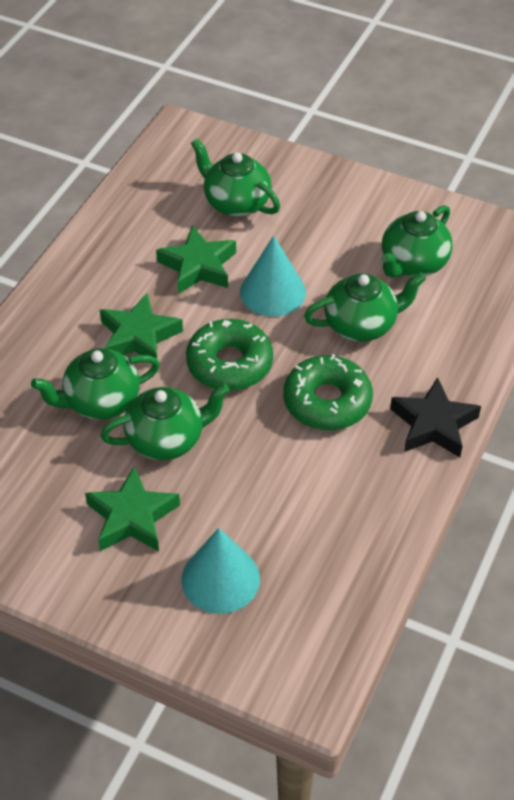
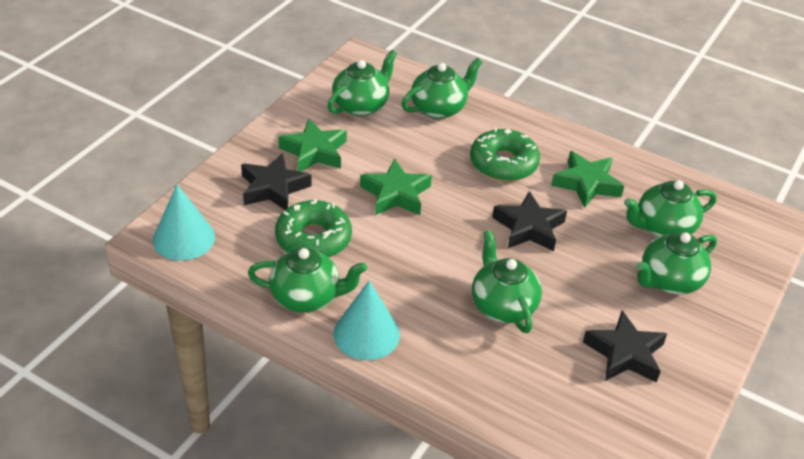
black star: 1 -> 3
green teapot: 5 -> 6

